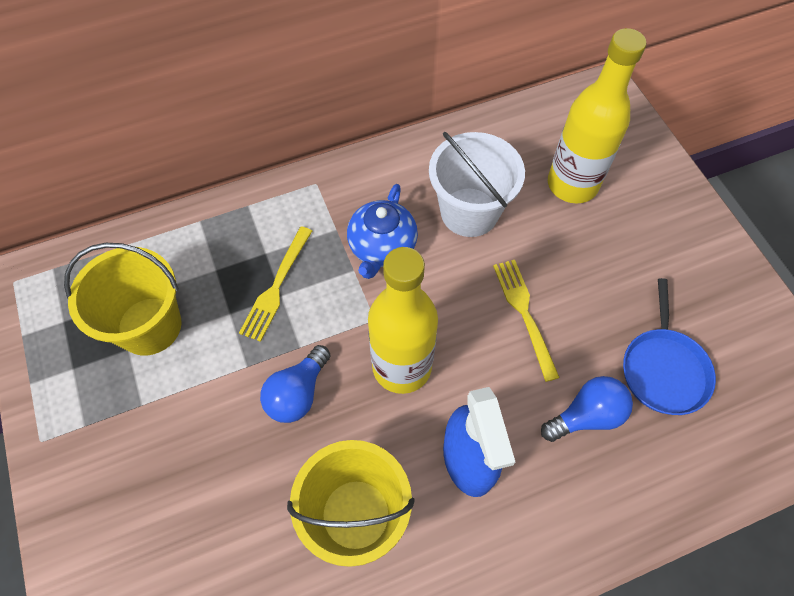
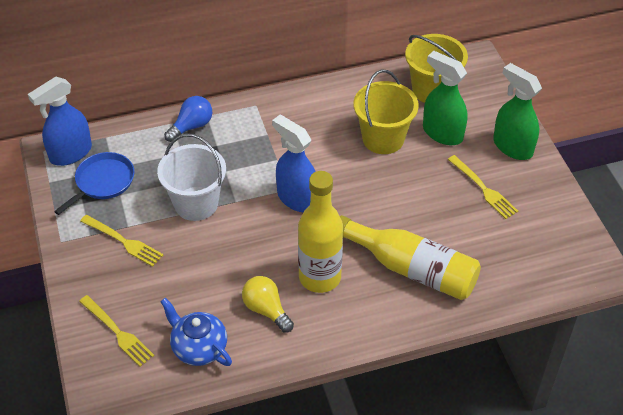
blue light bulb: 2 -> 1
blue spray bottle: 1 -> 2
green spray bottle: 0 -> 2
yellow fork: 2 -> 3
yellow light bulb: 0 -> 1

